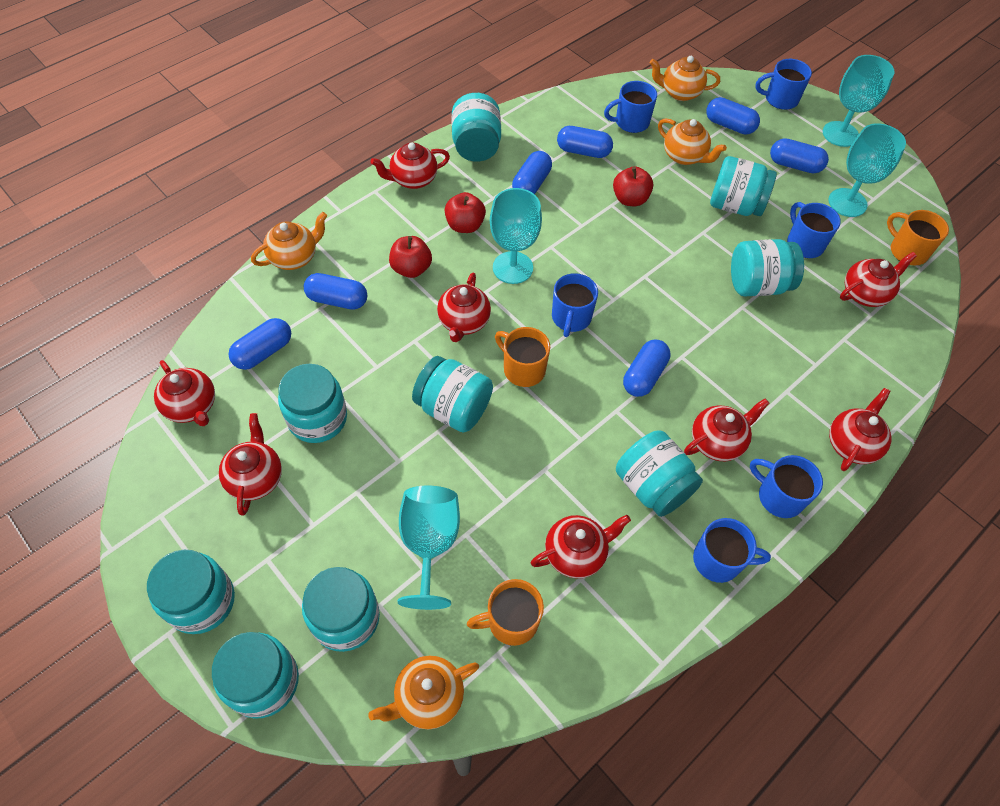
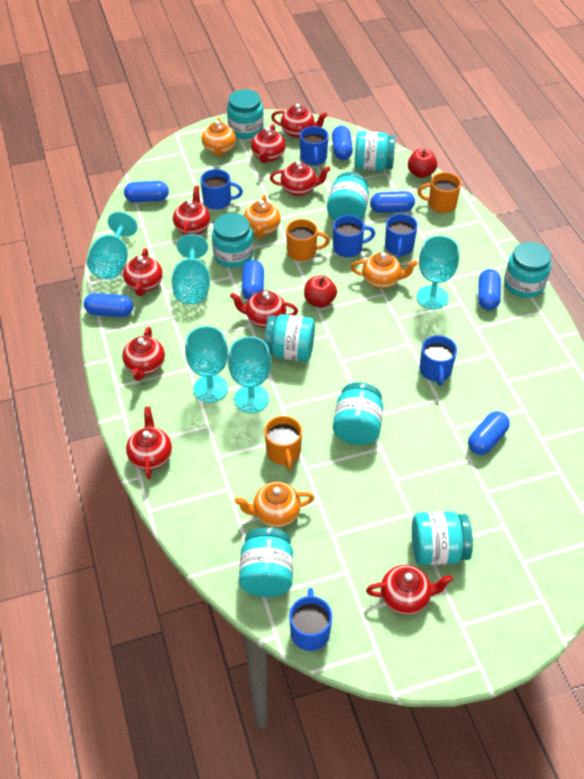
red apple: 3 -> 2
red teapot: 8 -> 9
turquoise goblet: 4 -> 5

